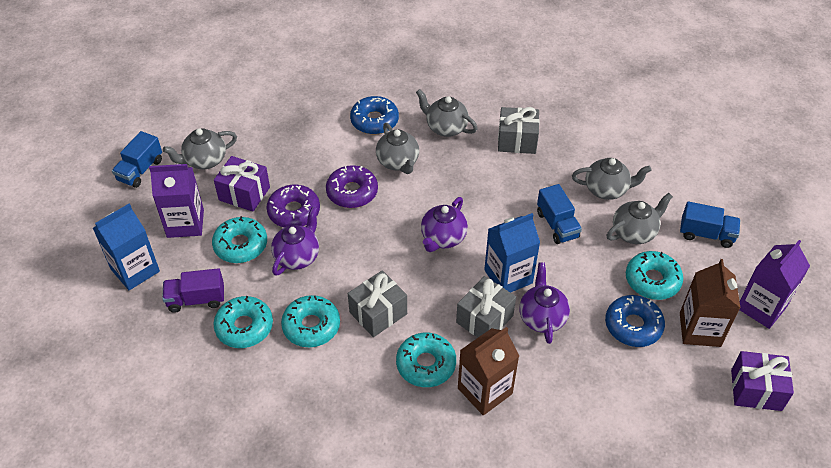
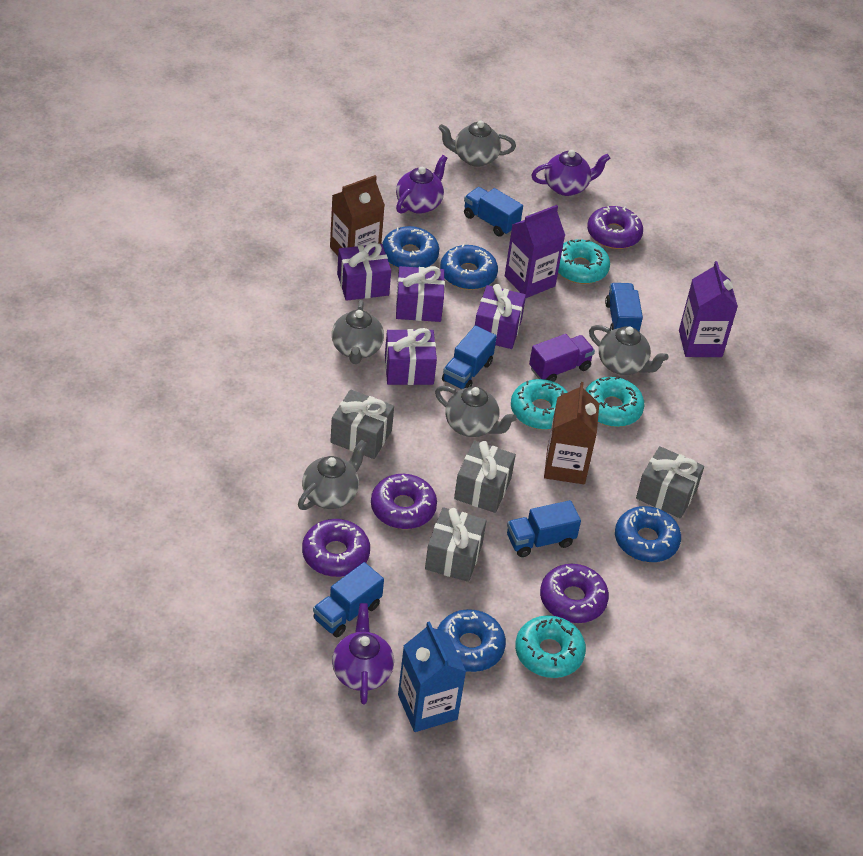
blue carton: 2 -> 1
blue donut: 2 -> 4
blue truck: 3 -> 5
grey gift: 3 -> 4
purple donut: 2 -> 4
purple gift: 2 -> 4
turquoise donut: 5 -> 4

